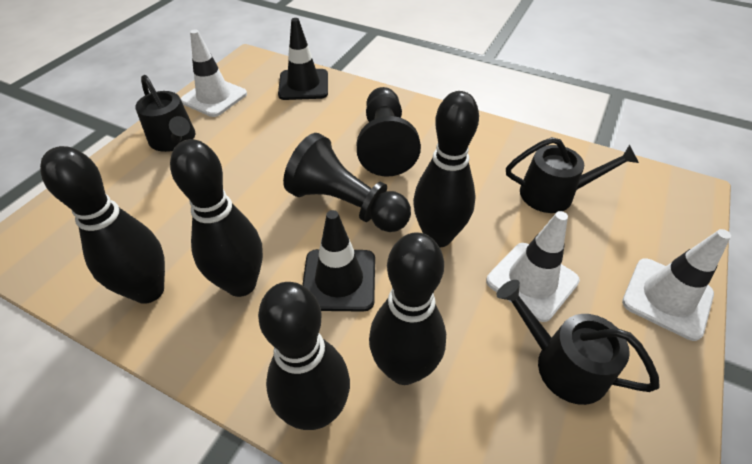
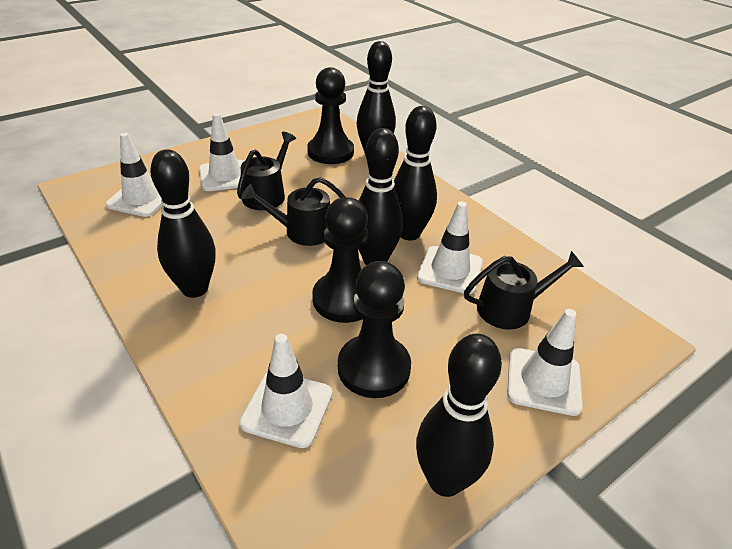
black pawn: 2 -> 3
black traffic cone: 2 -> 0
white traffic cone: 3 -> 5

